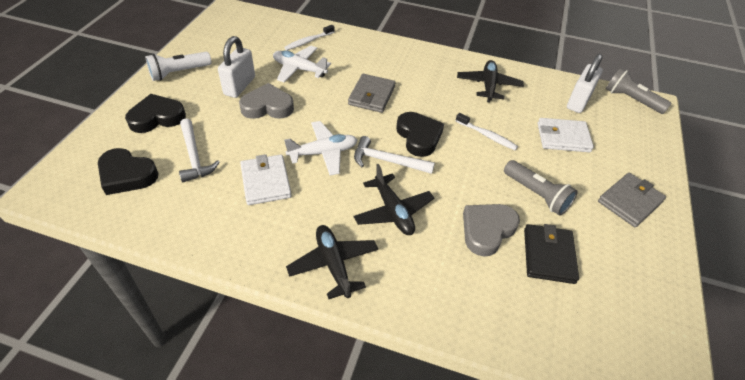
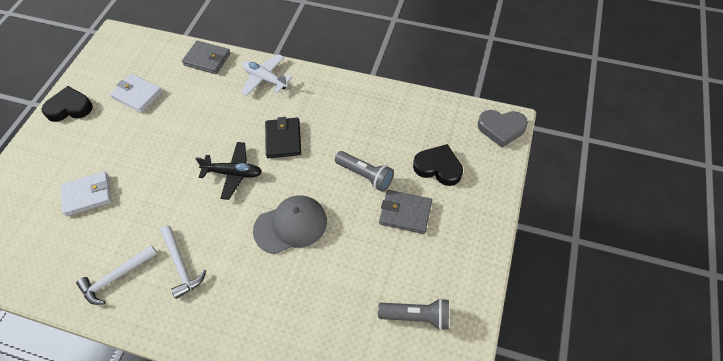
black heart: 3 -> 2
black plane: 3 -> 1
grey cap: 0 -> 1
grey heart: 2 -> 1
white flashlight: 1 -> 0
white padlock: 2 -> 0
white plane: 2 -> 1
white toothbrush: 2 -> 0

